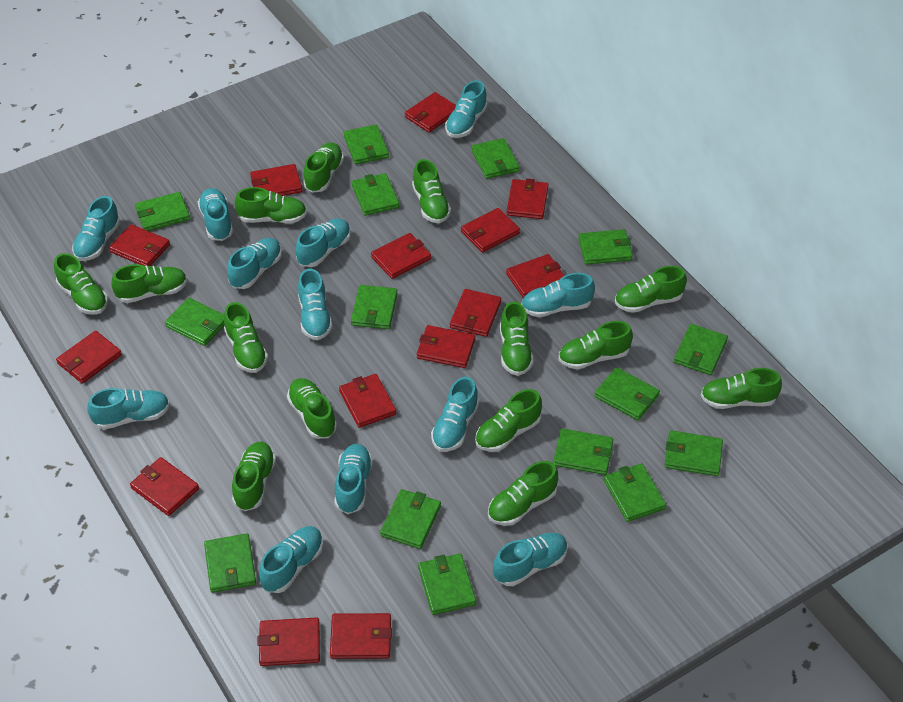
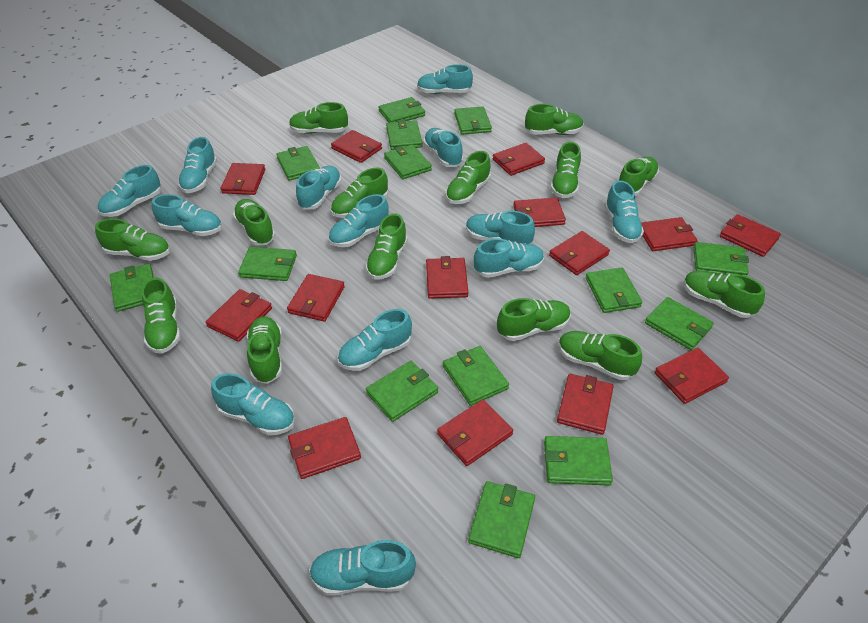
green wallet: 15 -> 14
turquoise shoe: 12 -> 13

